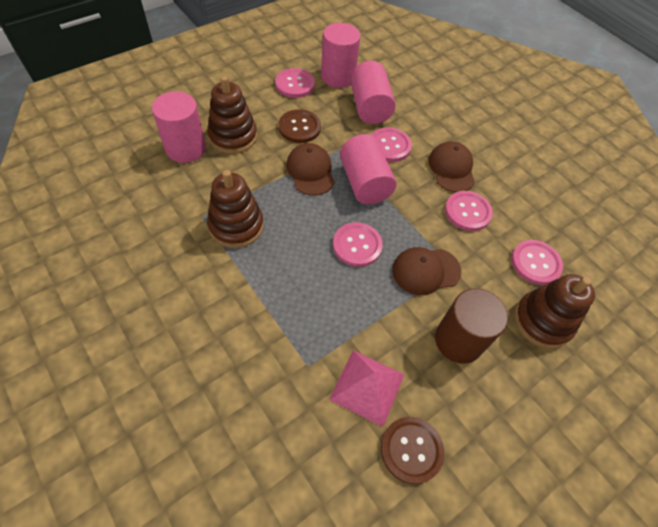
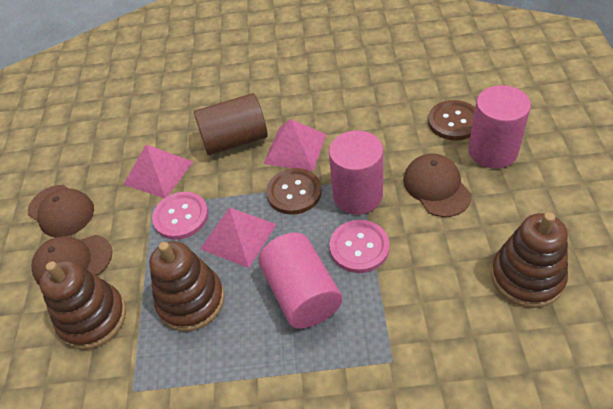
pink button: 5 -> 2
pink cylinder: 4 -> 3
pink pyramid: 1 -> 3

